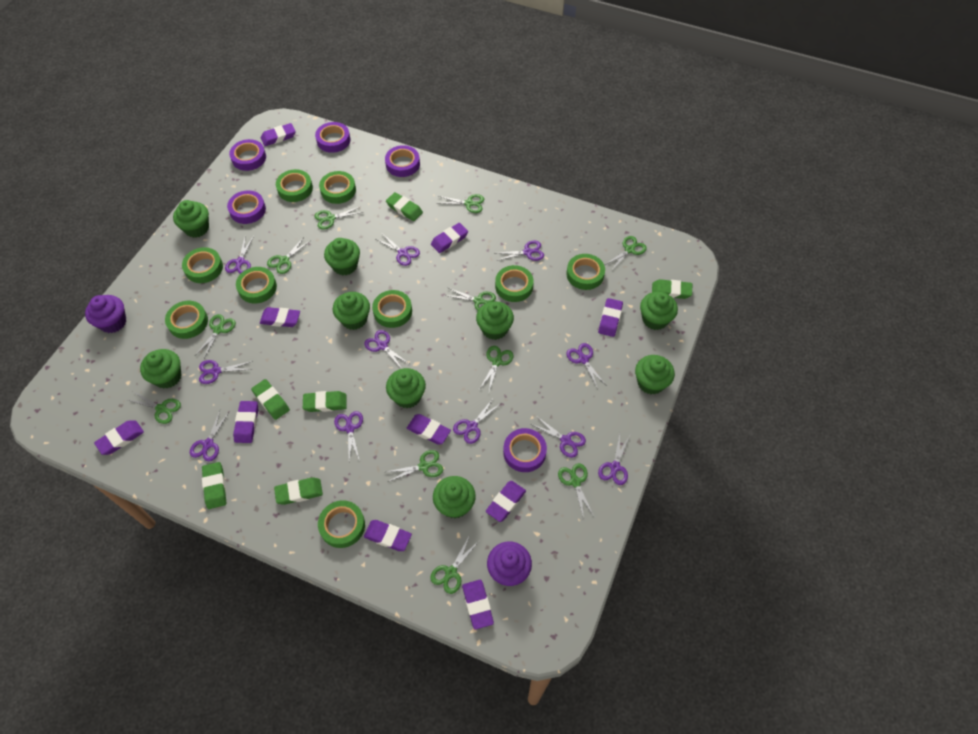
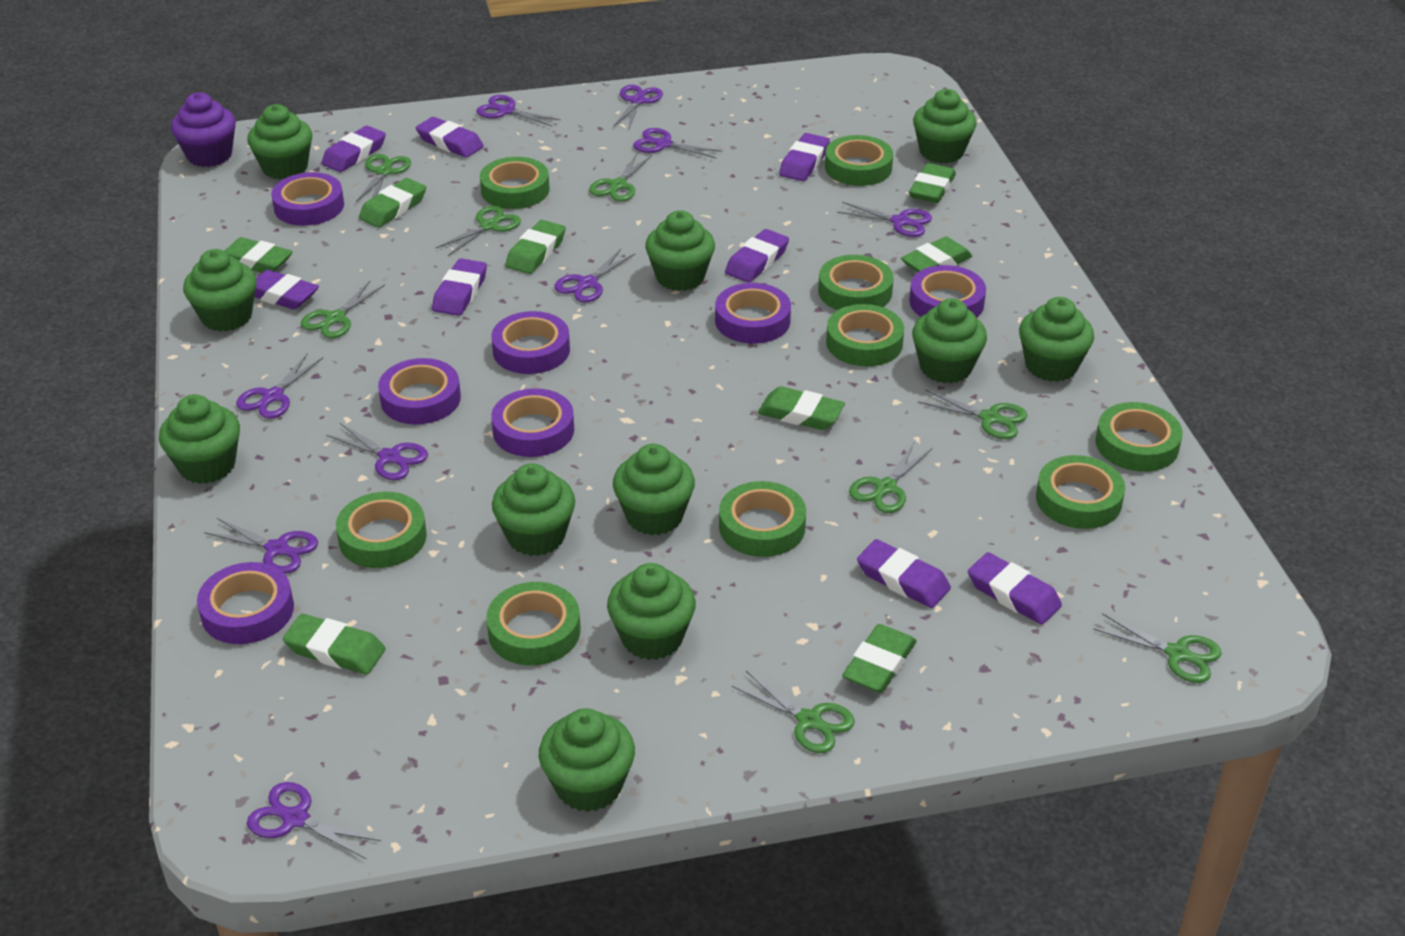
green cupcake: 9 -> 11
green eraser: 6 -> 8
green scissors: 11 -> 8
purple cupcake: 2 -> 1
purple eraser: 10 -> 8
purple scissors: 11 -> 9
purple tape: 5 -> 7

